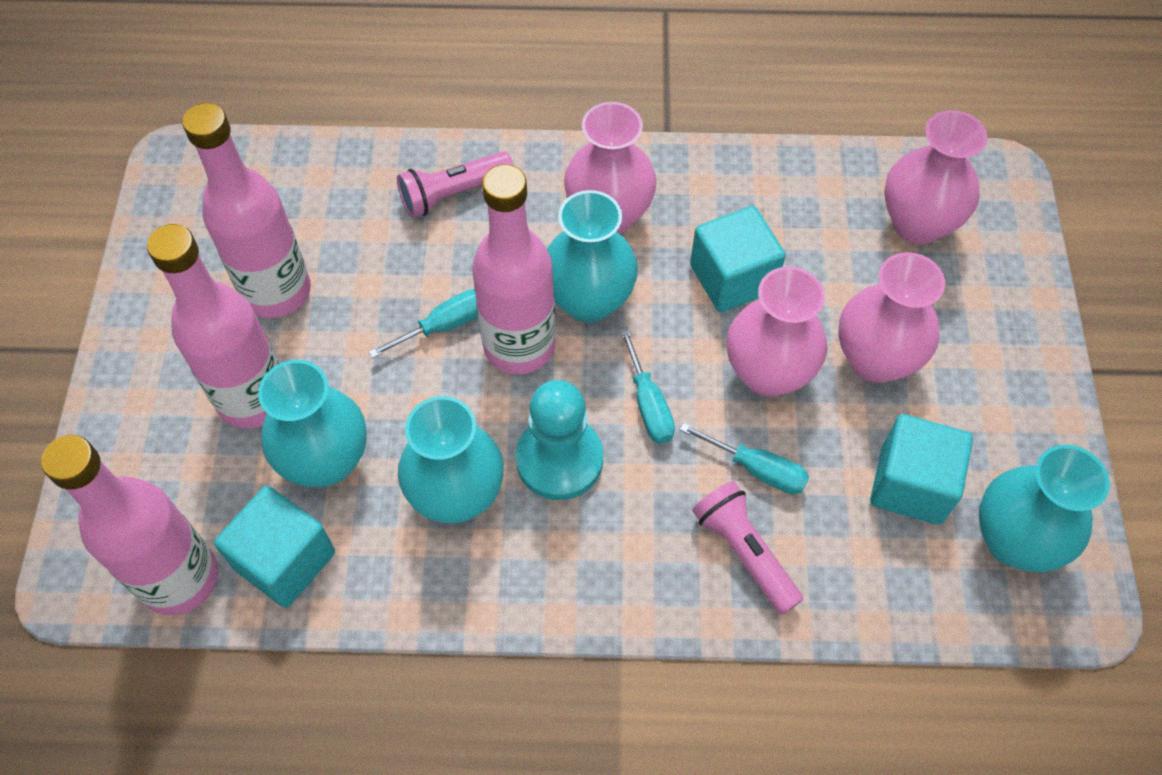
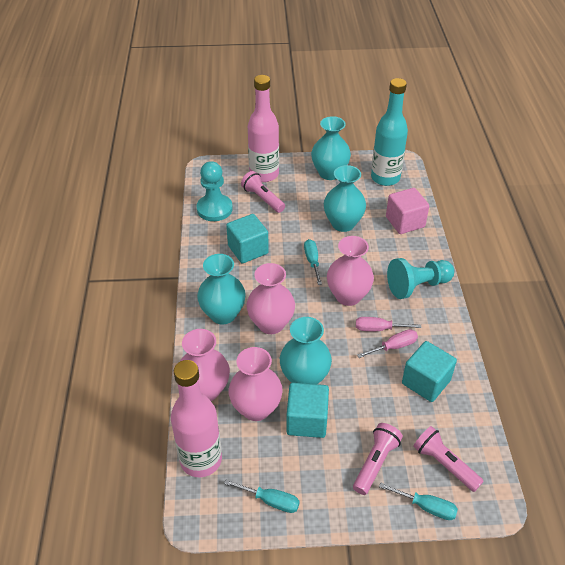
pink bottle: 4 -> 2
pink cube: 0 -> 1
pink flashlight: 2 -> 3
pink screwdriver: 0 -> 2
turquoise bottle: 0 -> 1
turquoise pawn: 1 -> 2

